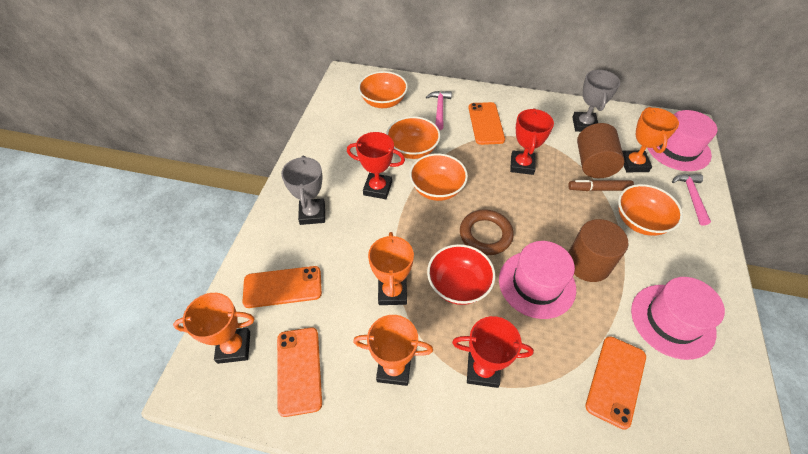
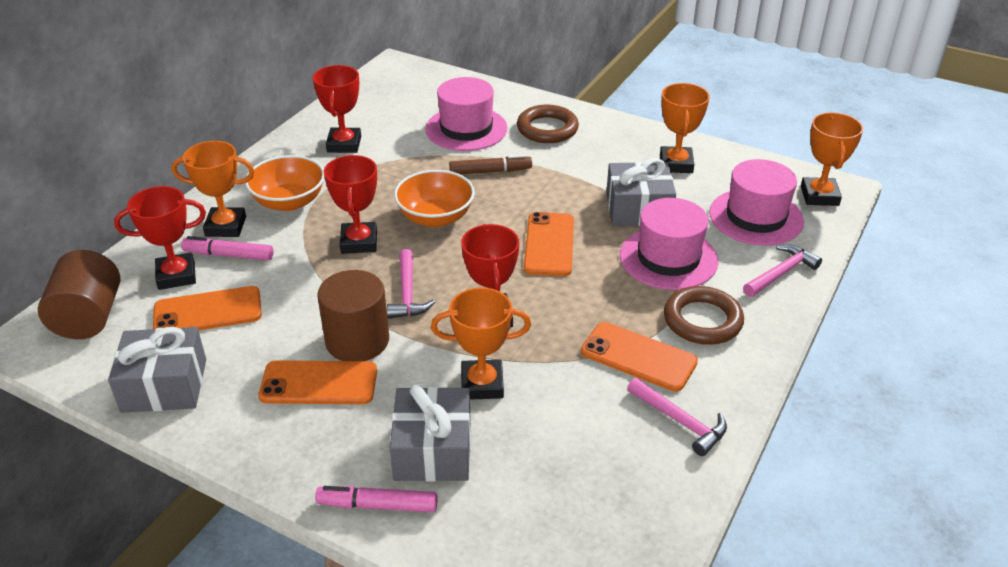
brown ring: 1 -> 2
grey gift: 0 -> 3
grey trophy: 2 -> 0
orange bowl: 4 -> 2
pink hammer: 2 -> 3
pink marker: 0 -> 2
red bowl: 1 -> 0
red trophy: 3 -> 4

